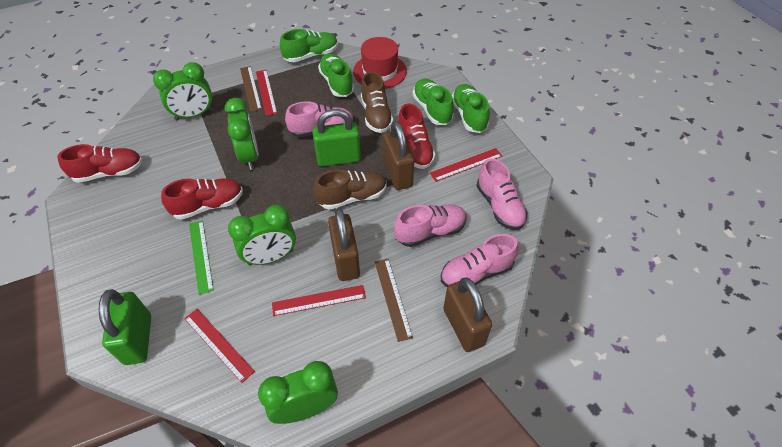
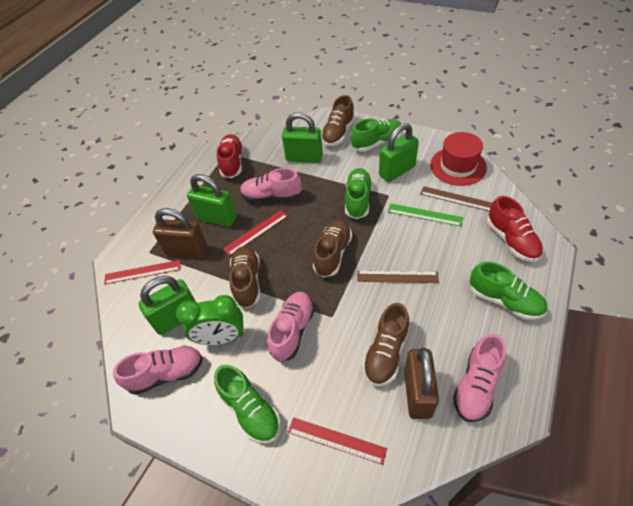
brown padlock: 3 -> 2
brown shoe: 2 -> 4
green clock: 4 -> 1
green padlock: 2 -> 4
red ruler: 4 -> 3
red shoe: 3 -> 2

